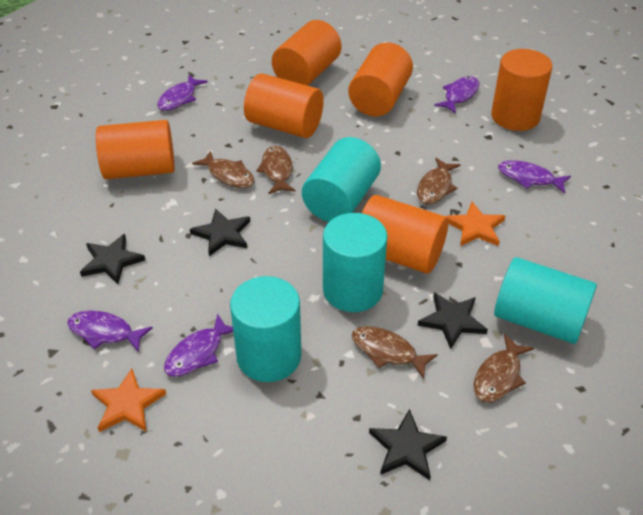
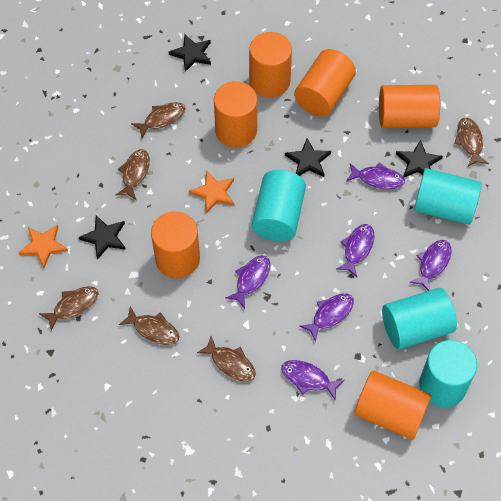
brown fish: 5 -> 6
purple fish: 5 -> 6

